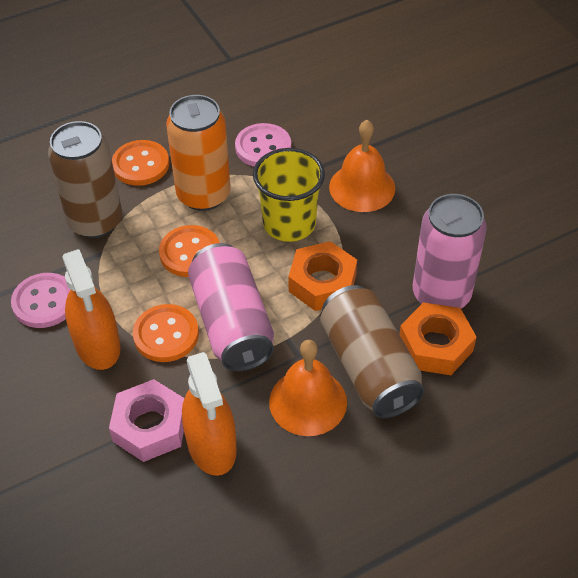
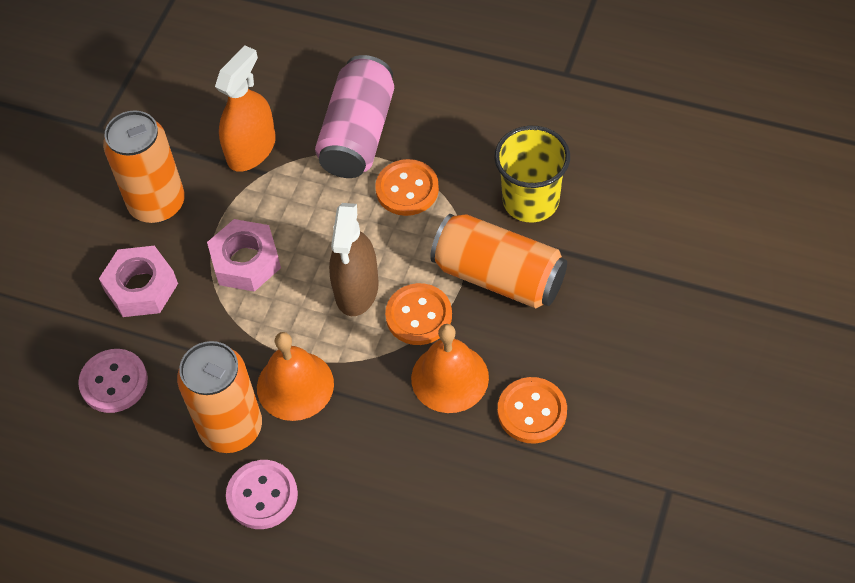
brown can: 2 -> 0
brown spray bottle: 0 -> 1
orange can: 1 -> 3
orange nut: 2 -> 0
orange spray bottle: 2 -> 1
pink can: 2 -> 1
pink nut: 1 -> 2

